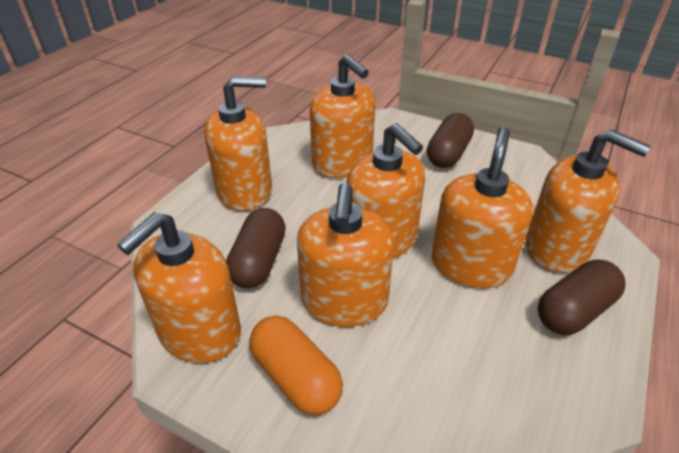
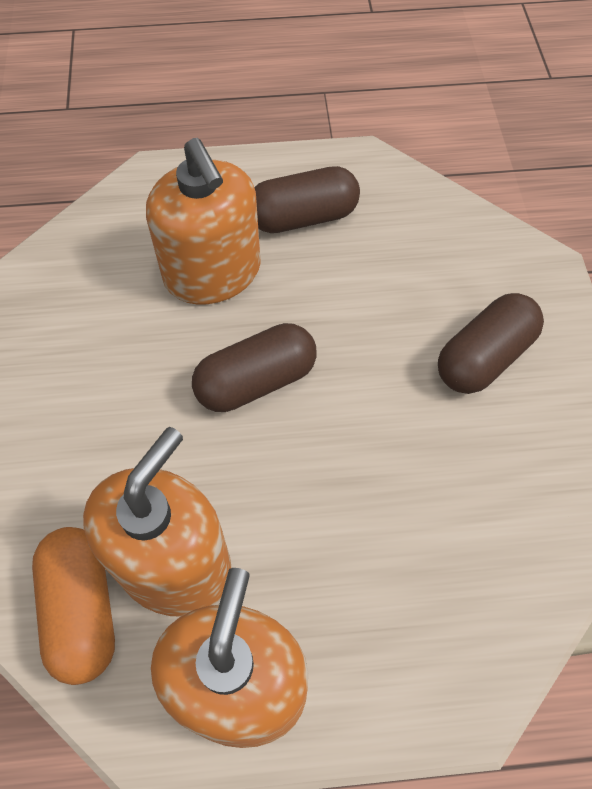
orange soap dispenser: 7 -> 3

